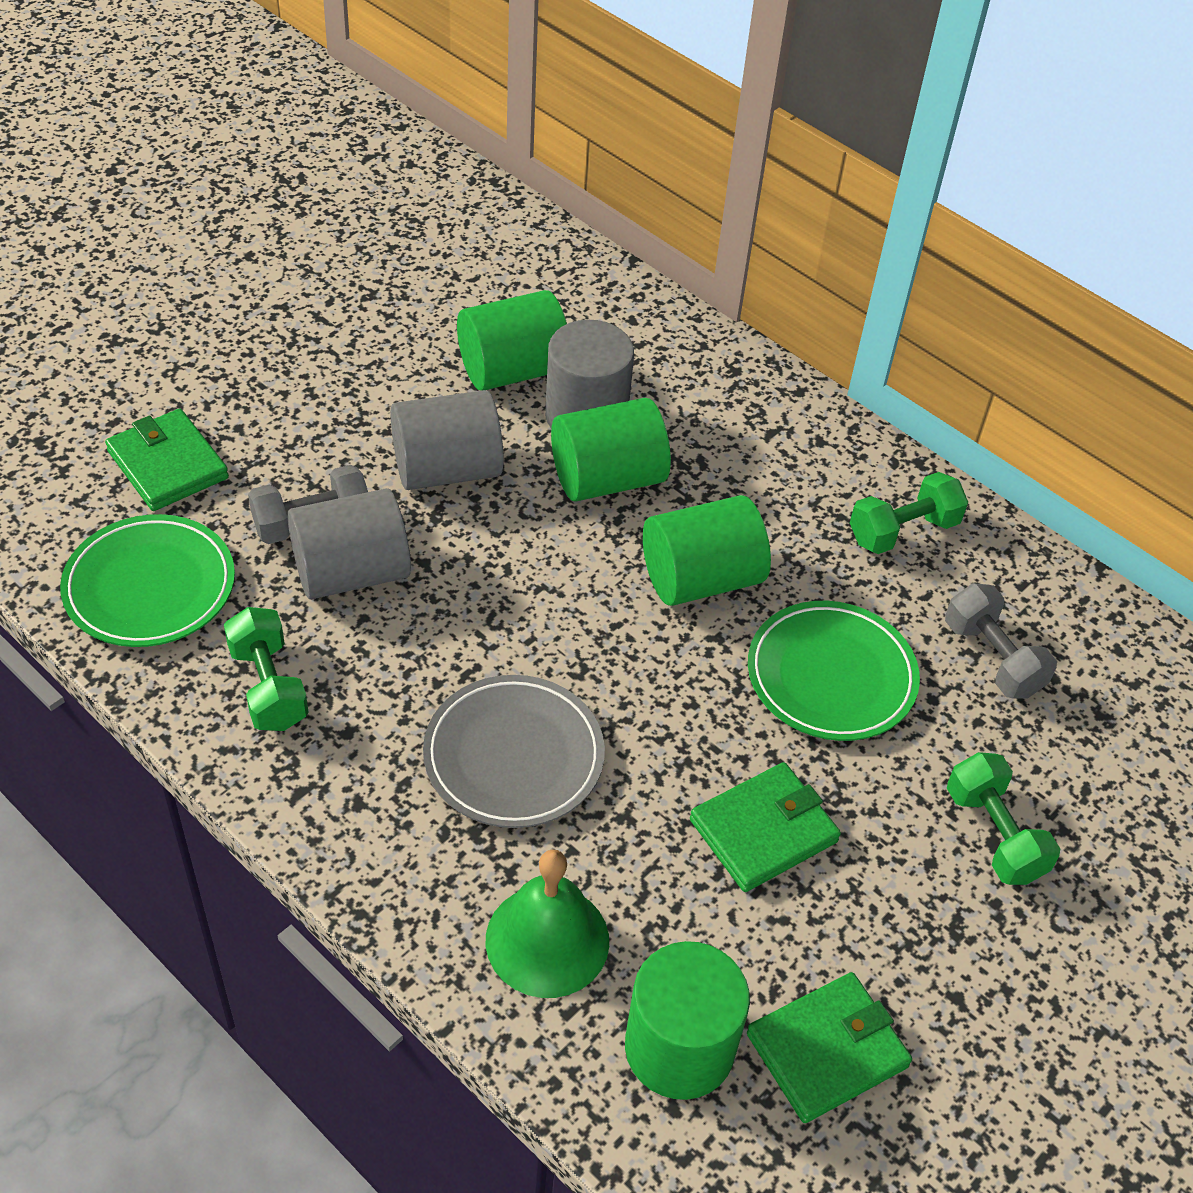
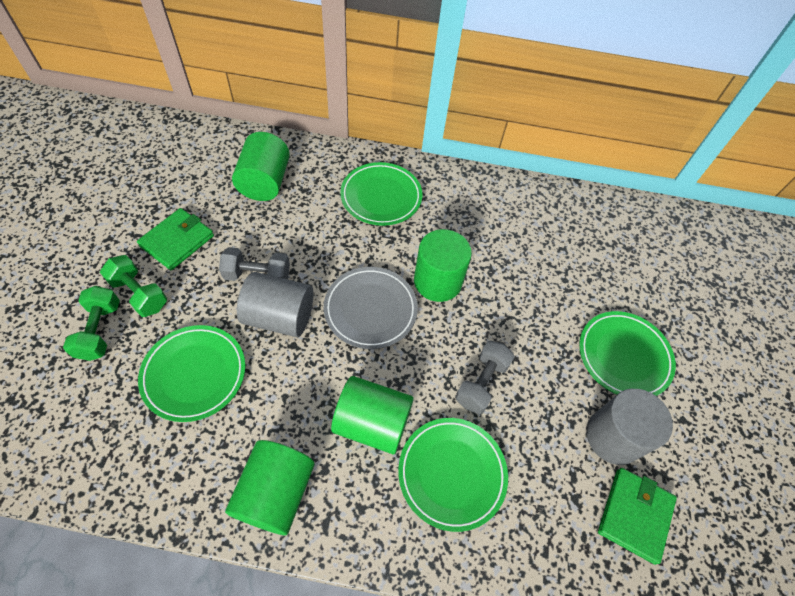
green bell: 1 -> 0
green dumbbell: 3 -> 2
green plate: 2 -> 4
green wallet: 3 -> 2
grey cylinder: 3 -> 2

